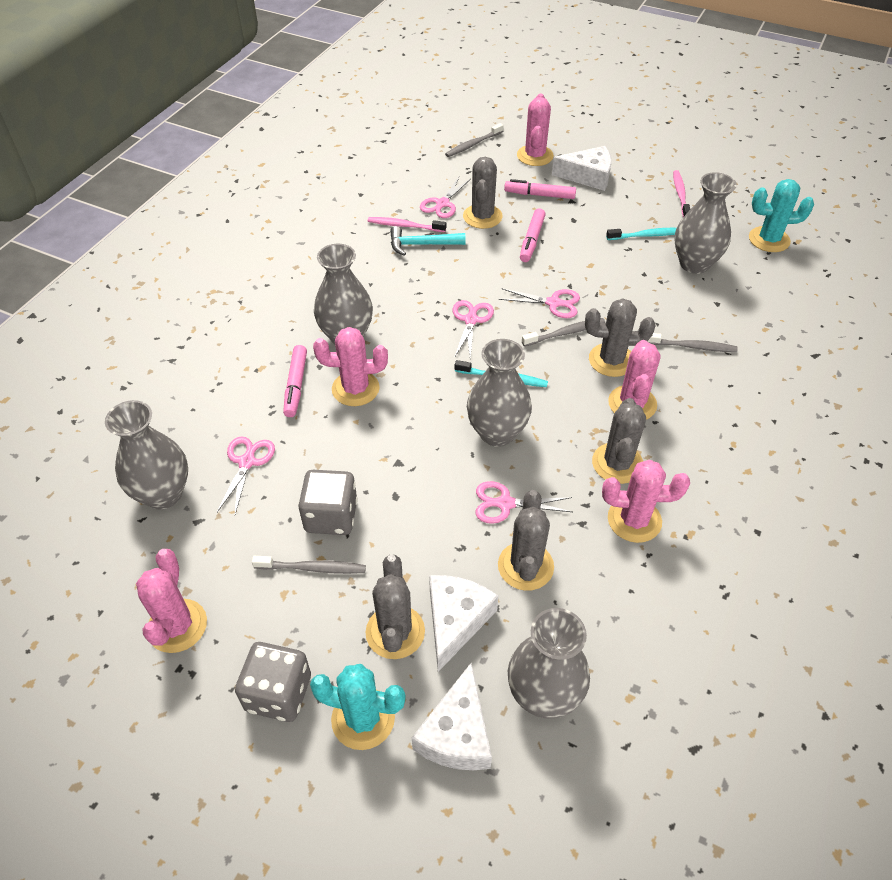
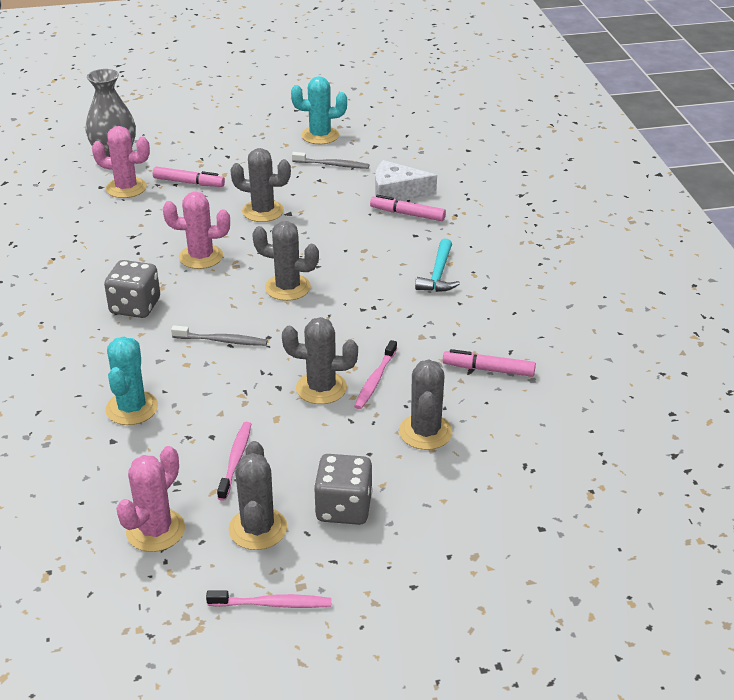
grey toothbrush: 4 -> 2
grey vase: 5 -> 1
pink cactus: 5 -> 3
pink scissors: 5 -> 0
pink toothbrush: 2 -> 3
turquoise toothbrush: 2 -> 0
white cheese: 3 -> 1

